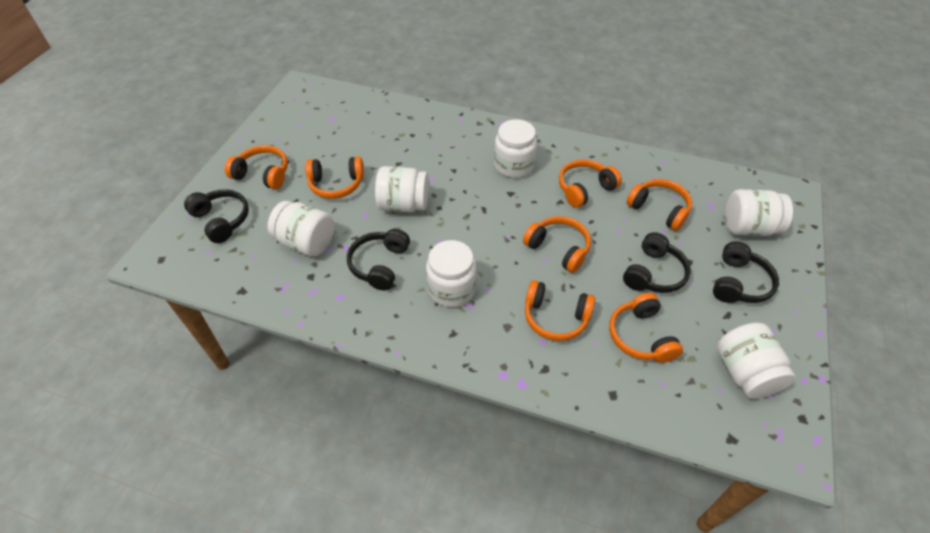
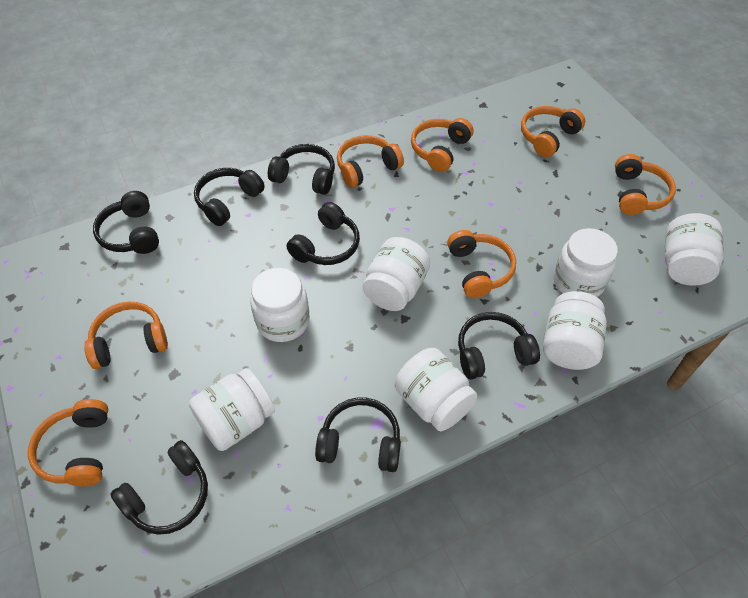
black headphones: 4 -> 7
white jar: 6 -> 7

